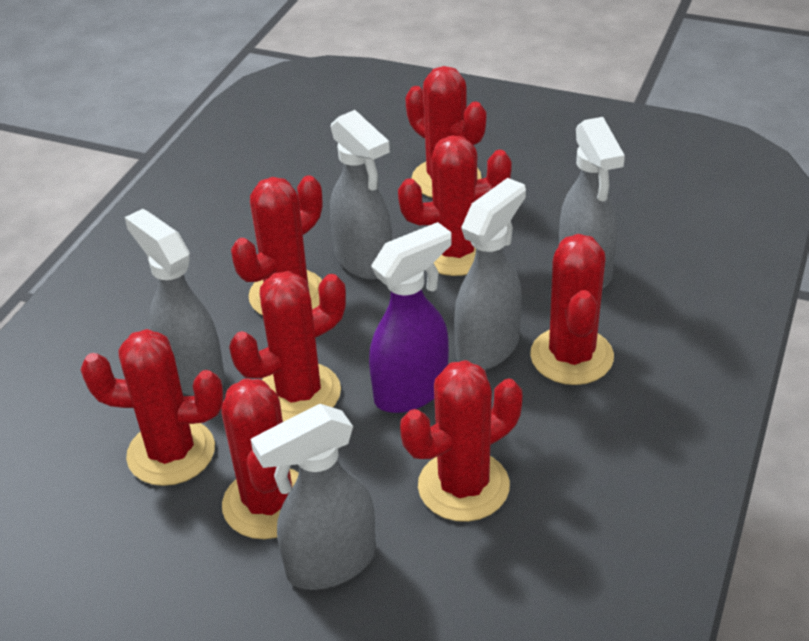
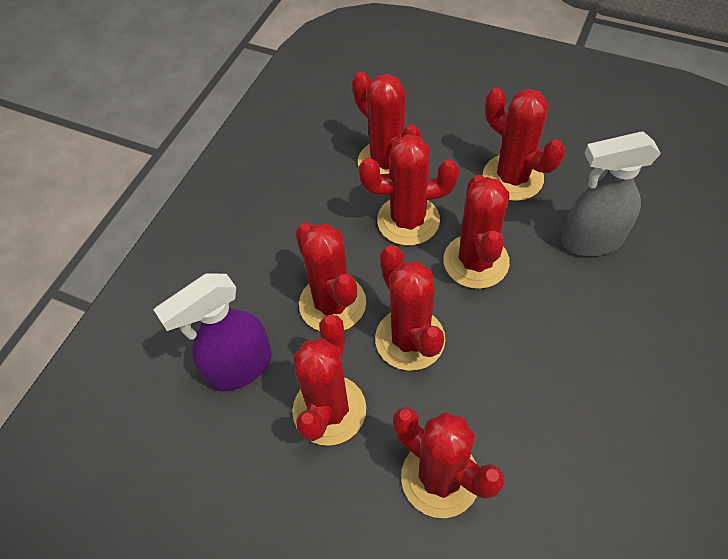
grey spray bottle: 5 -> 1

